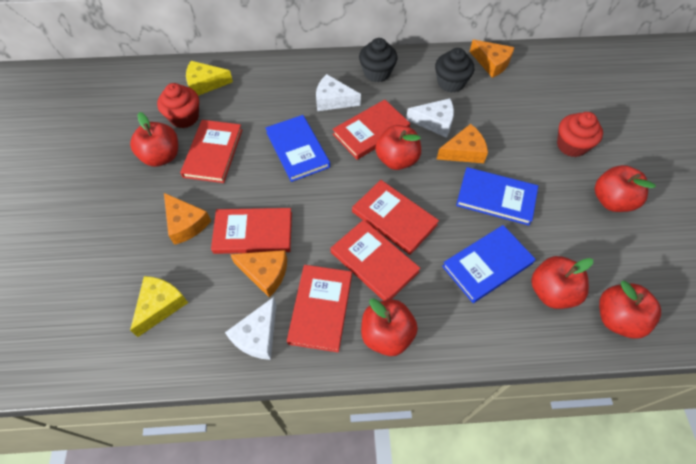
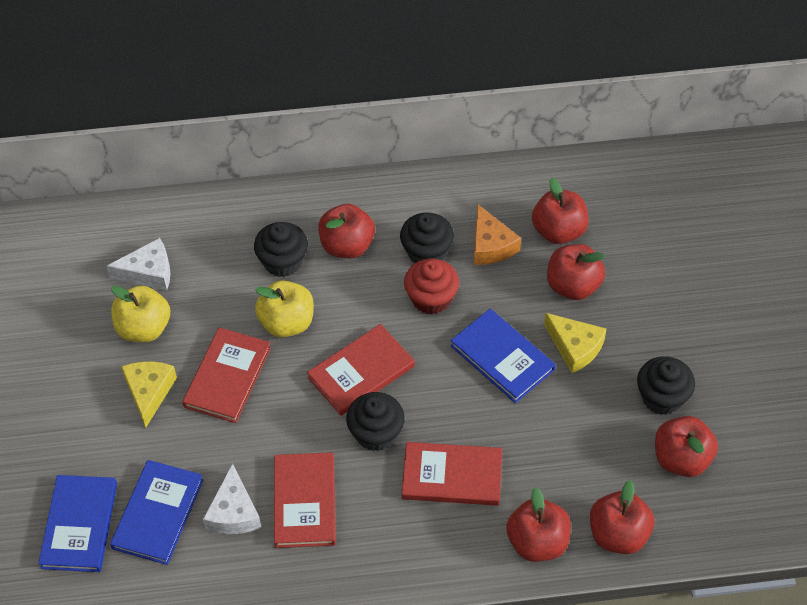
black cupcake: 2 -> 4
orange cheese: 4 -> 1
red book: 6 -> 4
red cupcake: 2 -> 1
white cheese: 3 -> 2
yellow apple: 0 -> 2

